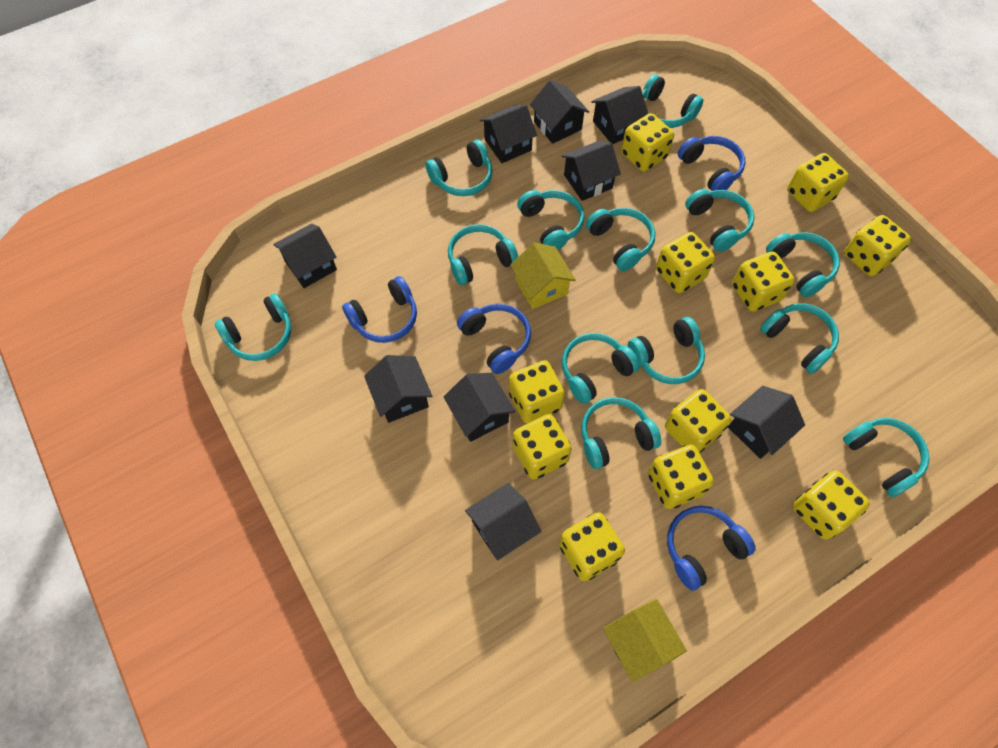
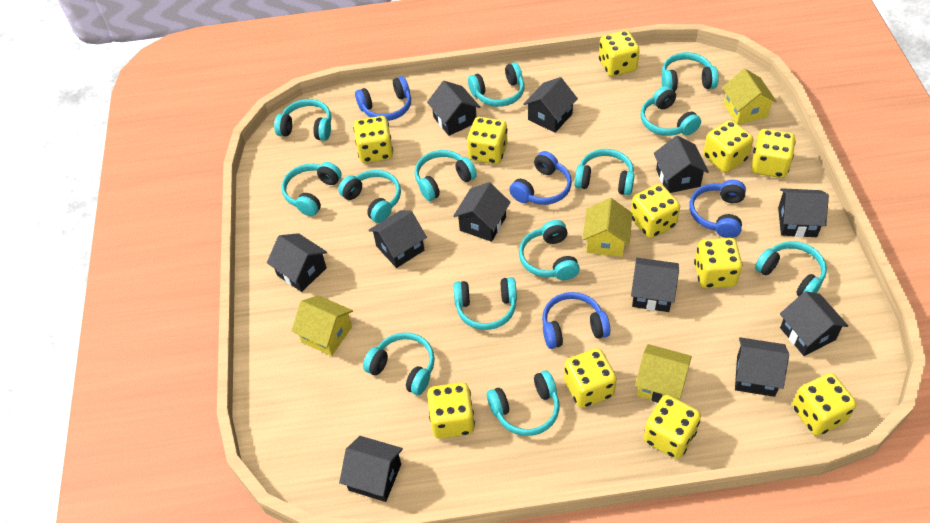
black house: 9 -> 11
yellow house: 2 -> 4

